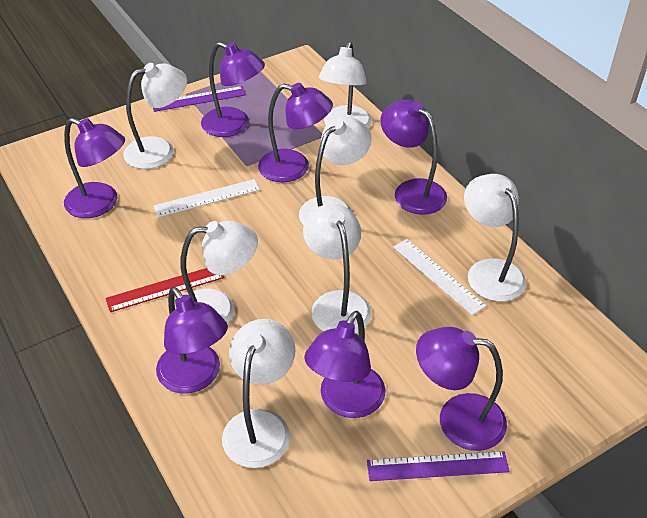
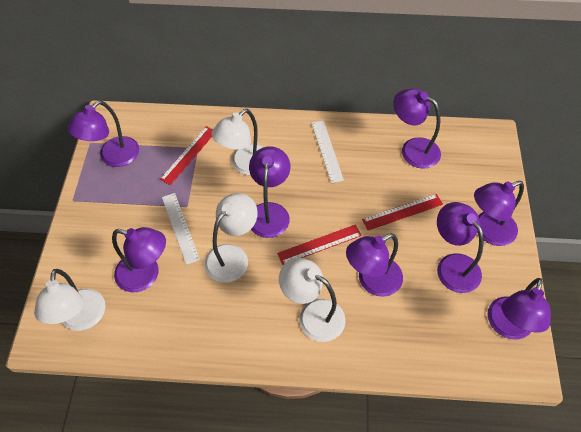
purple lamp: 7 -> 8
purple ruler: 2 -> 0
red ruler: 1 -> 3
white lamp: 7 -> 4

